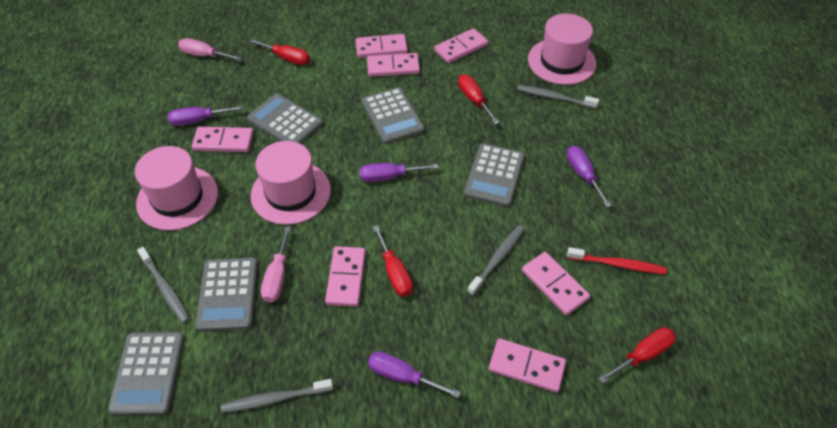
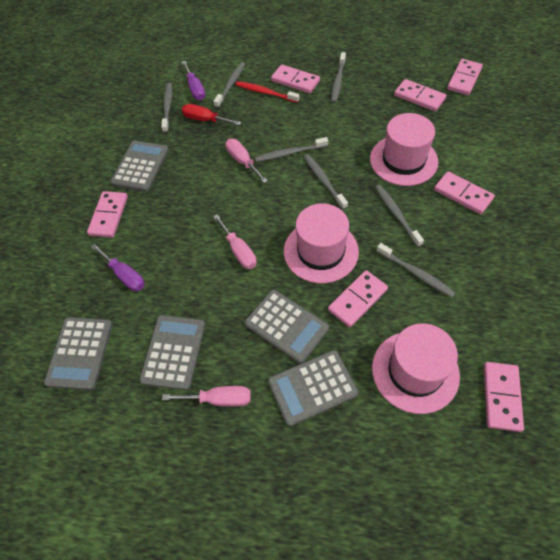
grey toothbrush: 4 -> 7
pink screwdriver: 2 -> 3
purple screwdriver: 4 -> 2
red screwdriver: 4 -> 1

